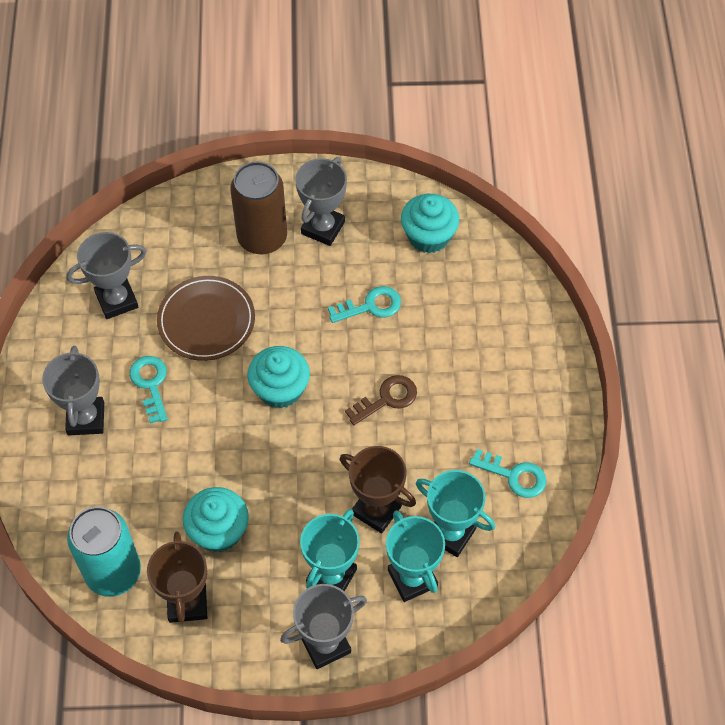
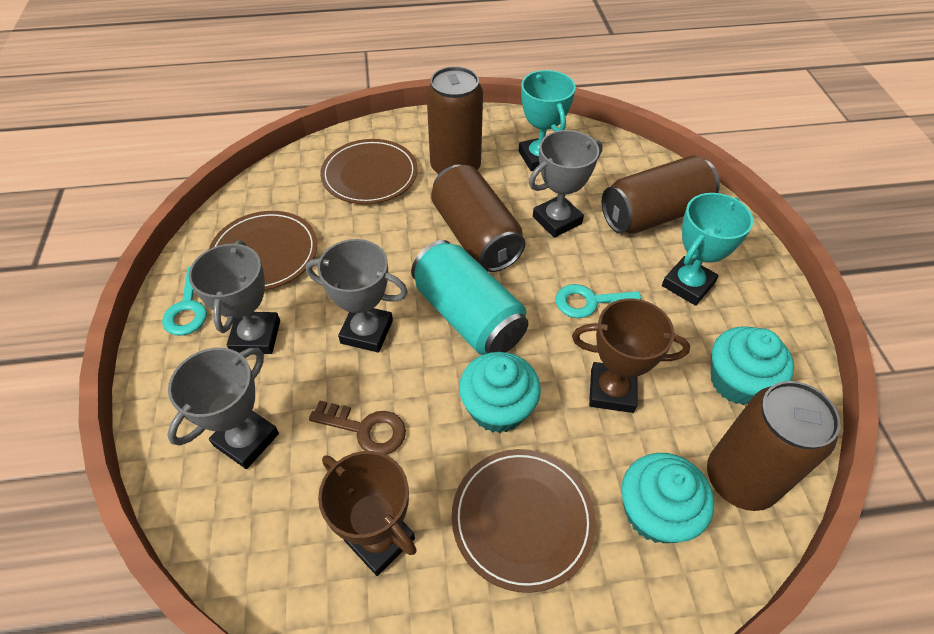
brown can: 1 -> 4
brown plate: 1 -> 3
turquoise key: 3 -> 2
turquoise trophy: 3 -> 2

